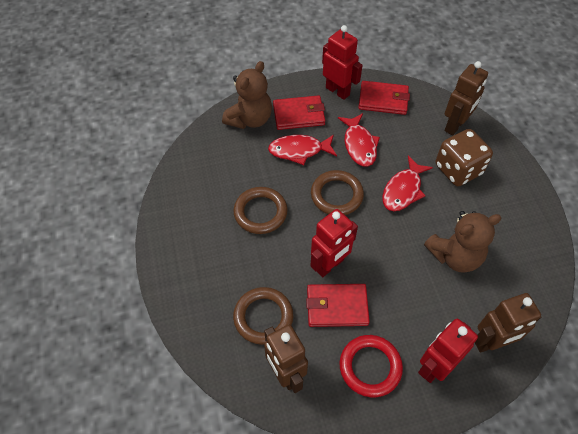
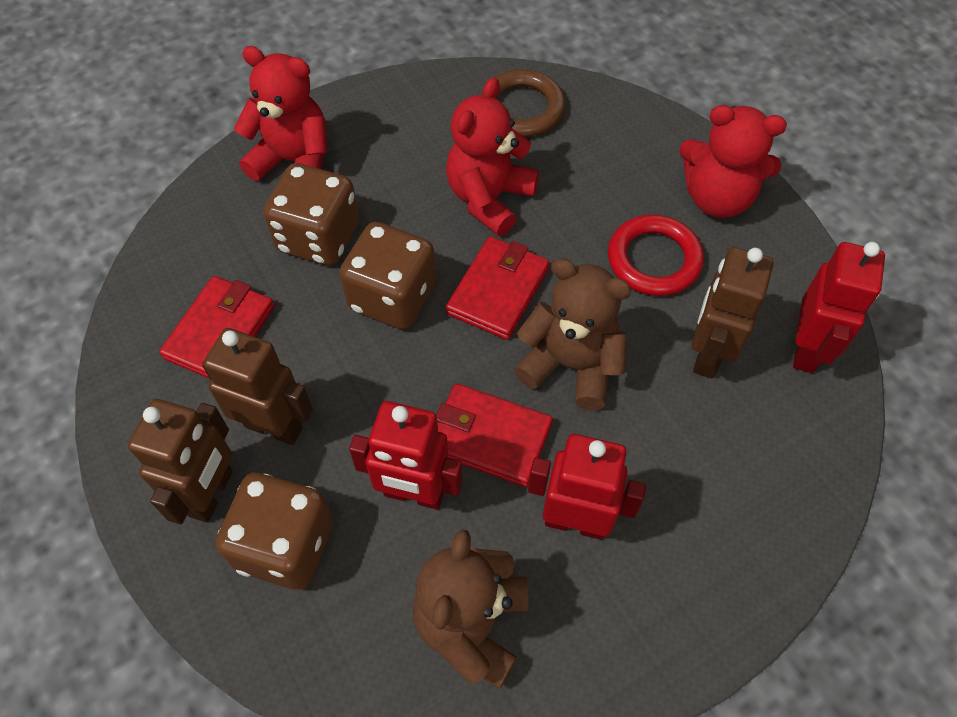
brown dice: 1 -> 3
brown ring: 3 -> 1
red fish: 3 -> 0
red teddy bear: 0 -> 3

